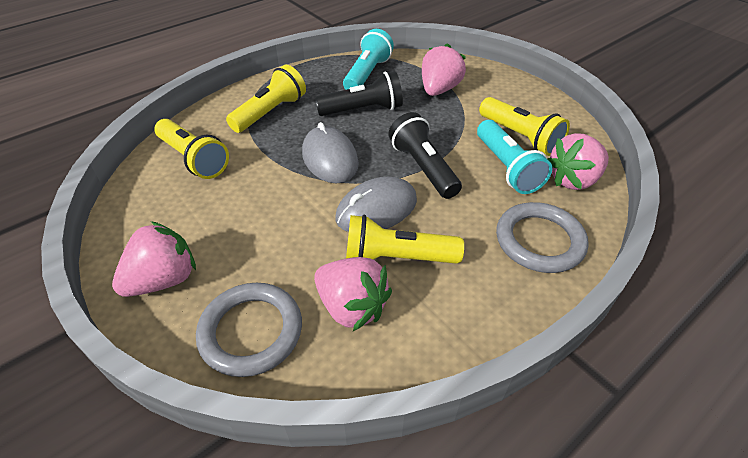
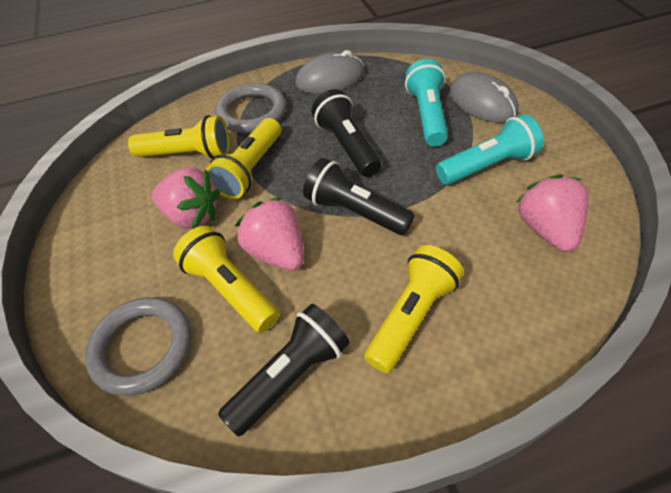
black flashlight: 2 -> 3
pink strawberry: 4 -> 3

